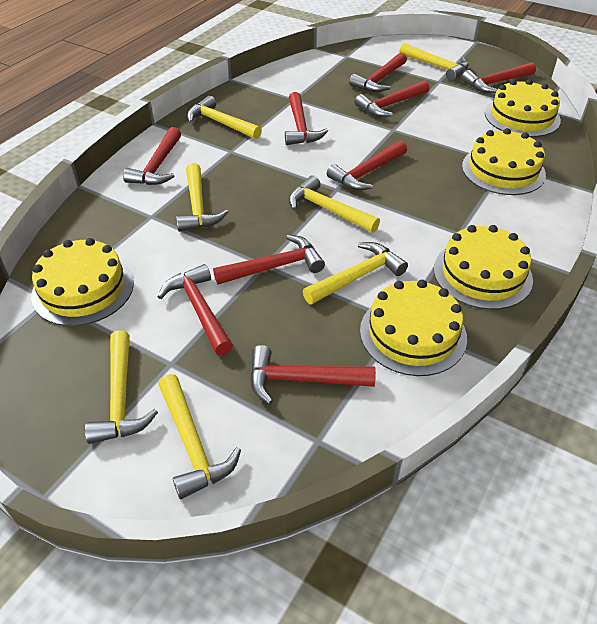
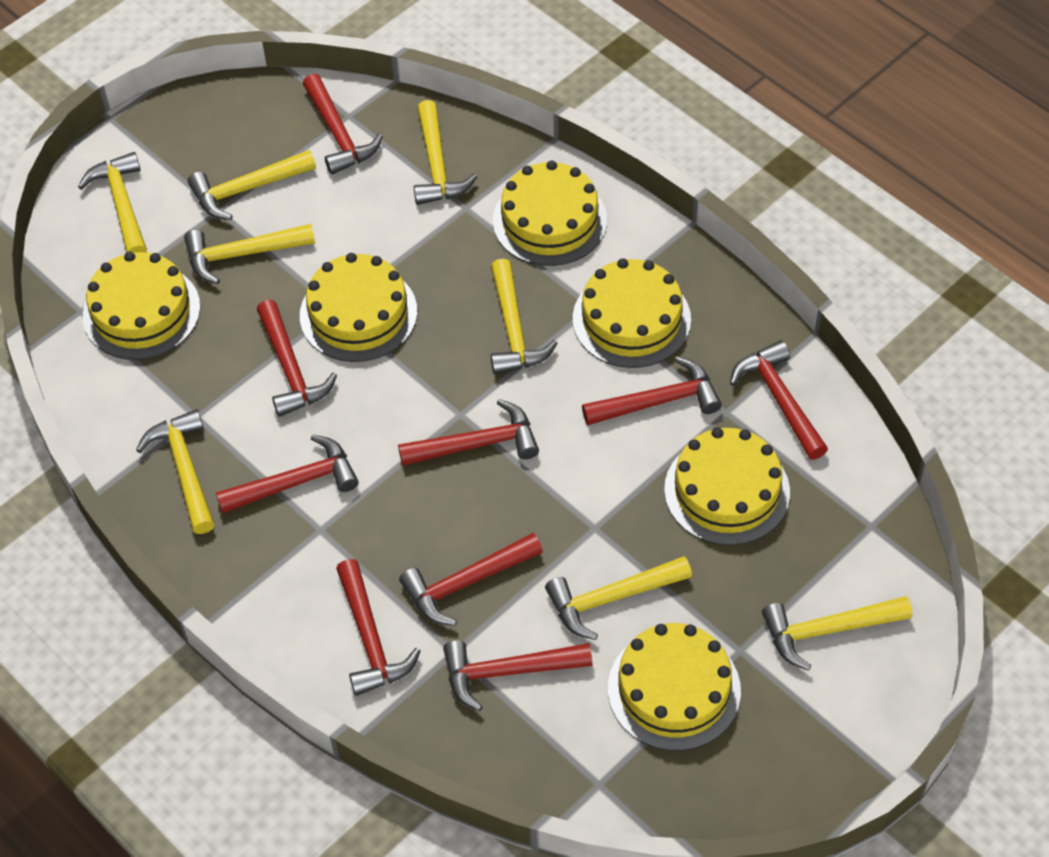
yellow cake: 5 -> 6
yellow hammer: 7 -> 8

